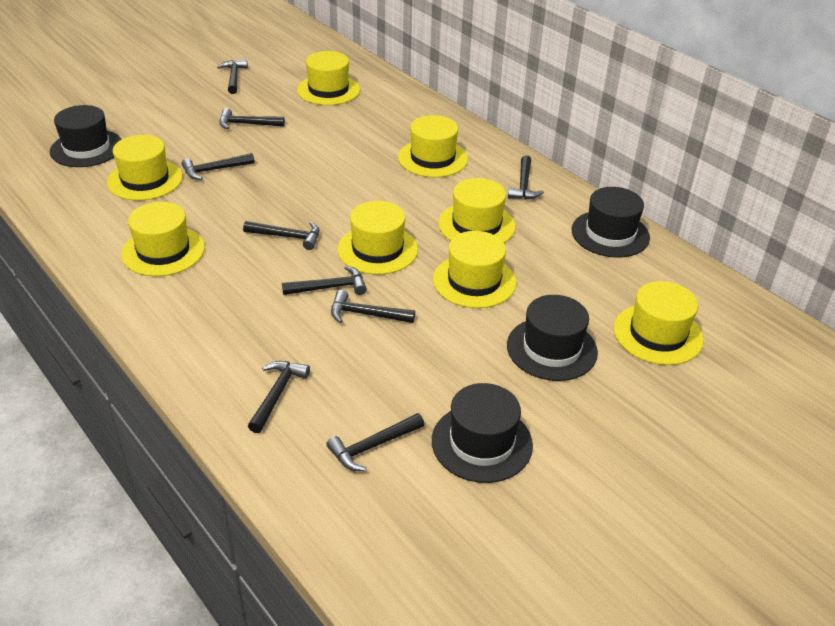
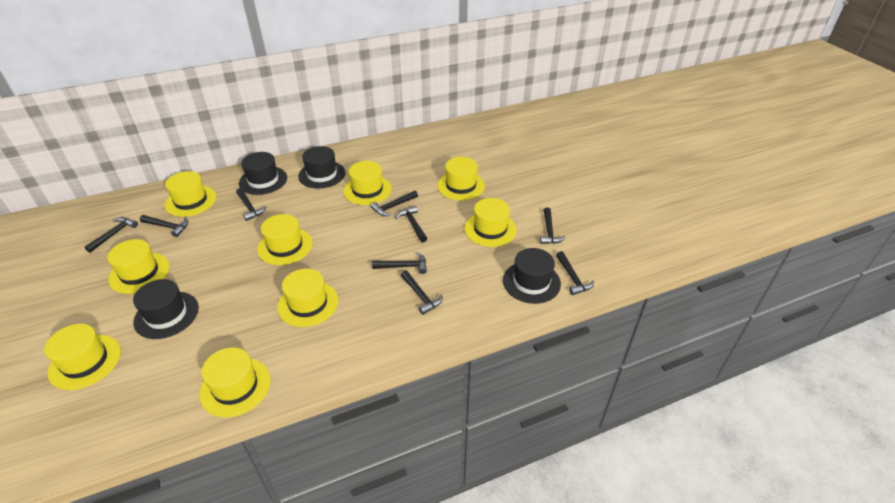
yellow hat: 8 -> 9

